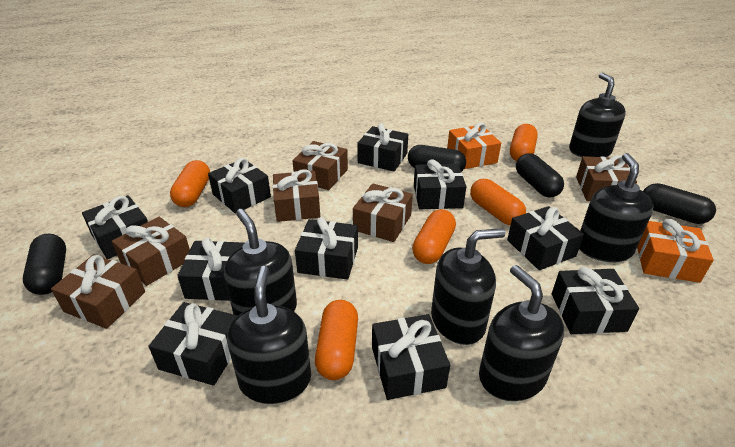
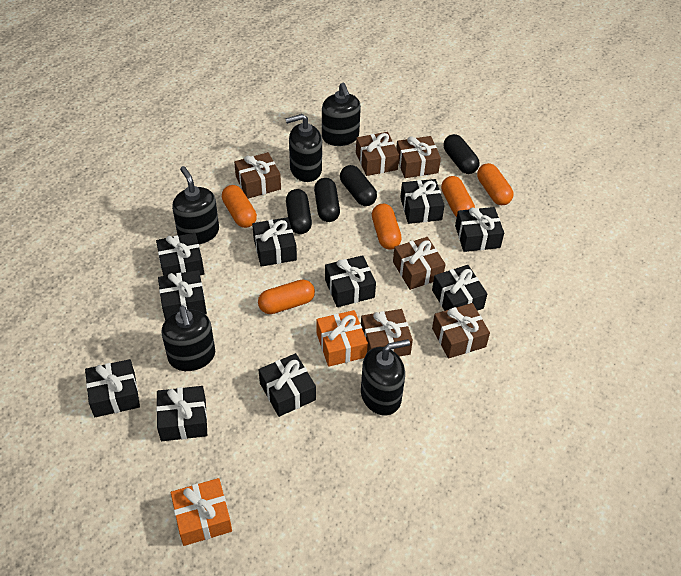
black soap dispenser: 6 -> 5

